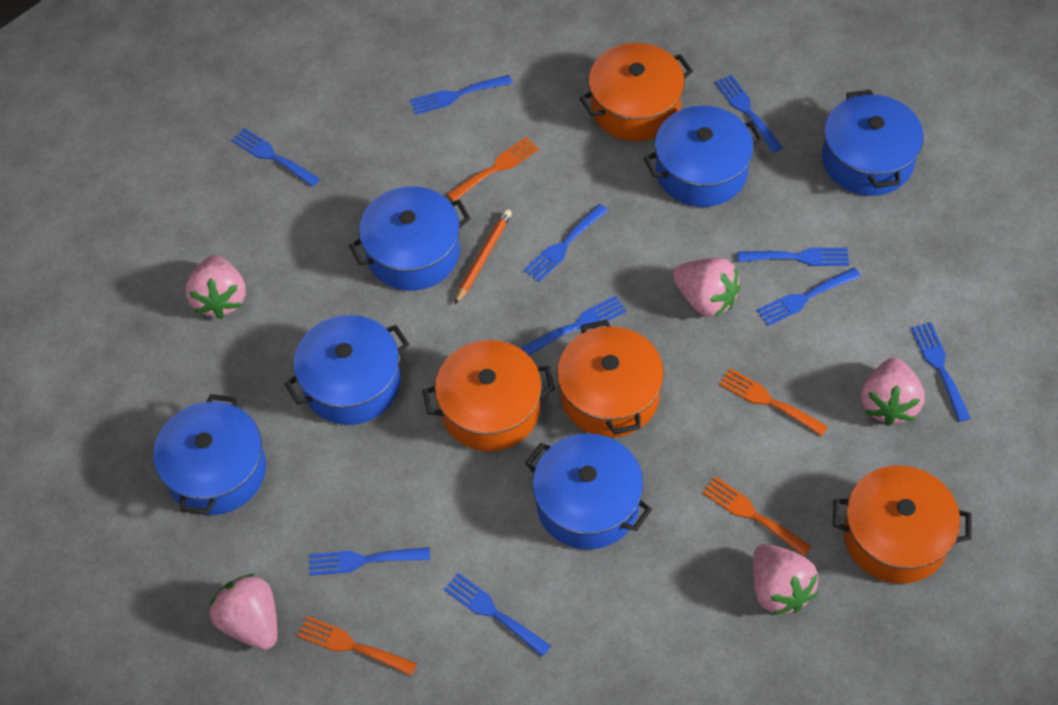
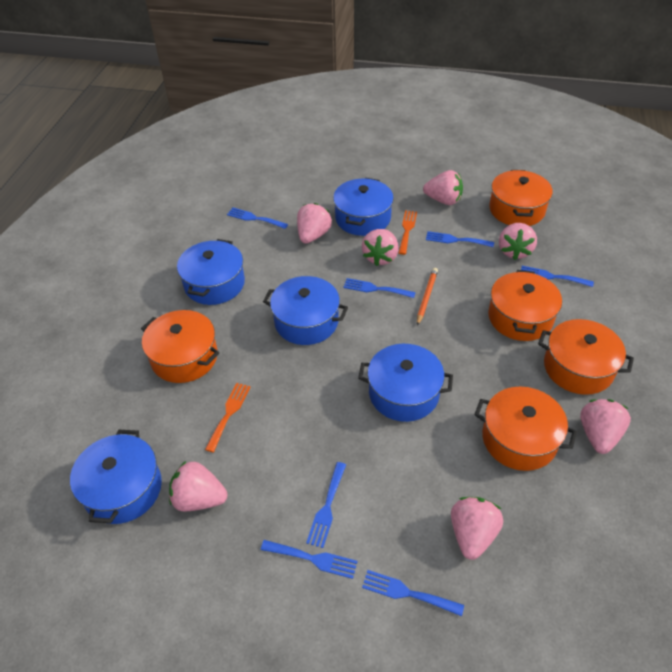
blue fork: 10 -> 7
blue pot: 6 -> 5
orange fork: 4 -> 2
orange pot: 4 -> 5
pink strawberry: 5 -> 7

